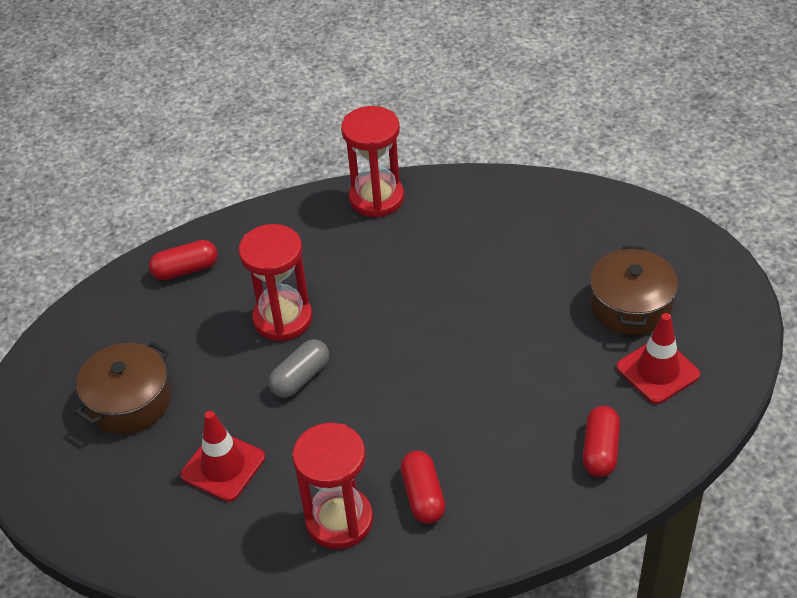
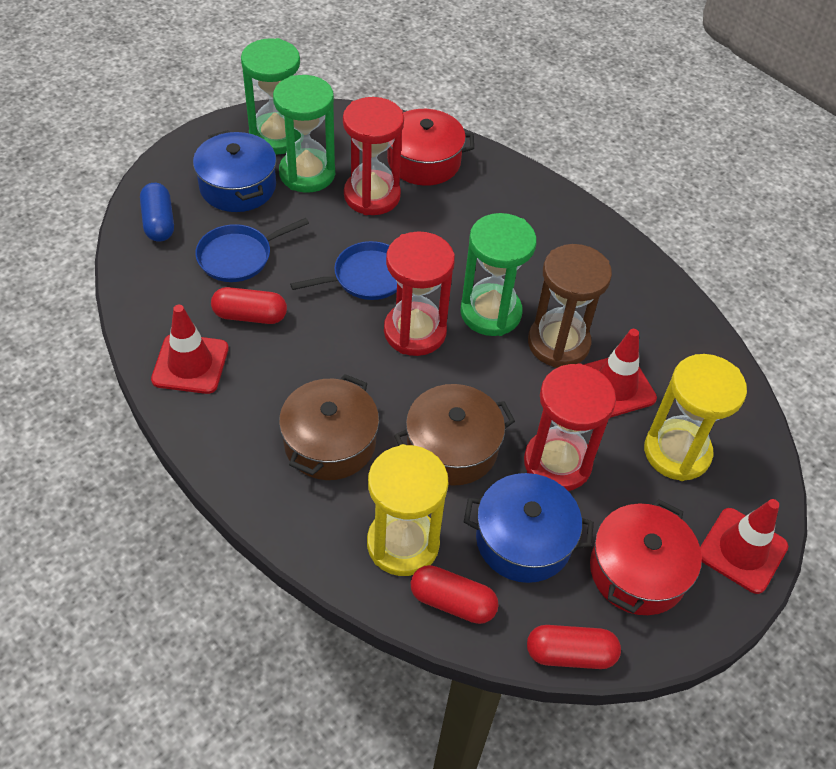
blue capsule: 0 -> 1
blue pan: 0 -> 2
blue pot: 0 -> 2
brown hourglass: 0 -> 1
green hourglass: 0 -> 3
grey capsule: 1 -> 0
red pot: 0 -> 2
red traffic cone: 2 -> 3
yellow hourglass: 0 -> 2

